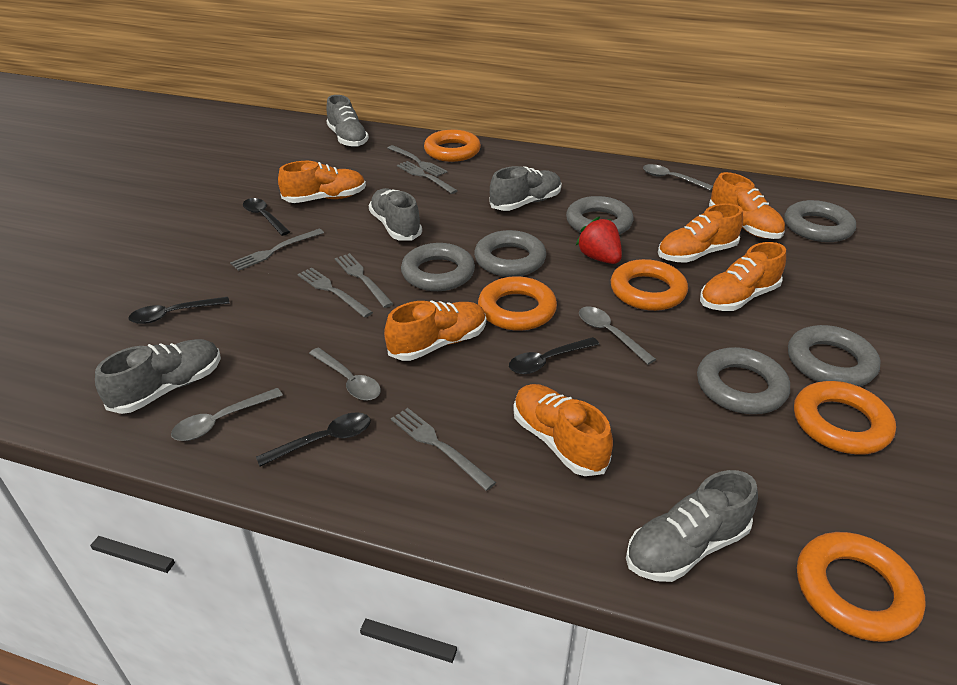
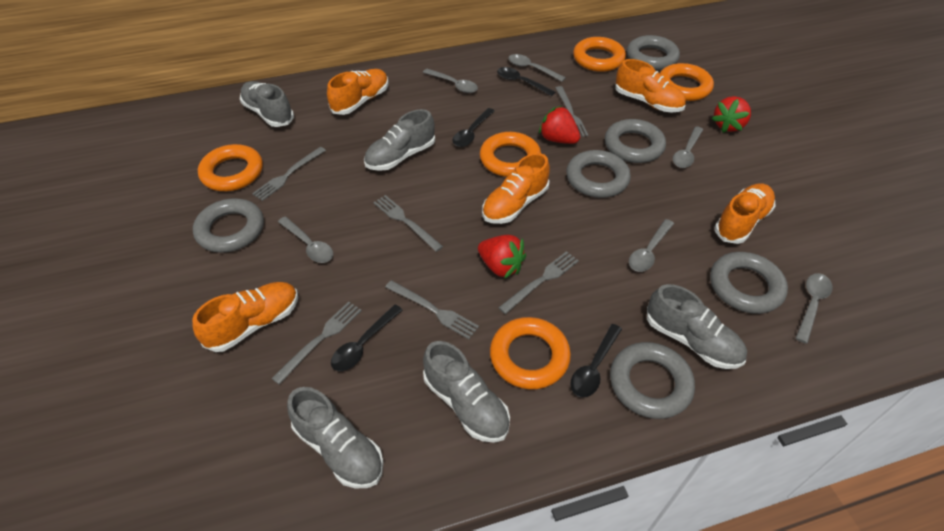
grey spoon: 4 -> 6
orange shoe: 6 -> 5
red strawberry: 1 -> 3

